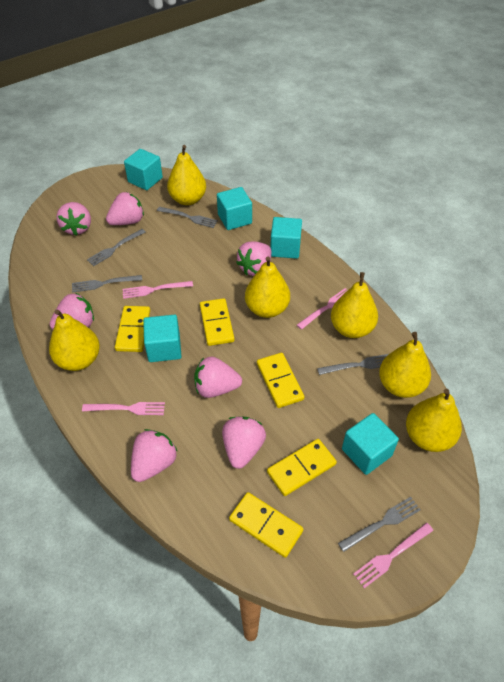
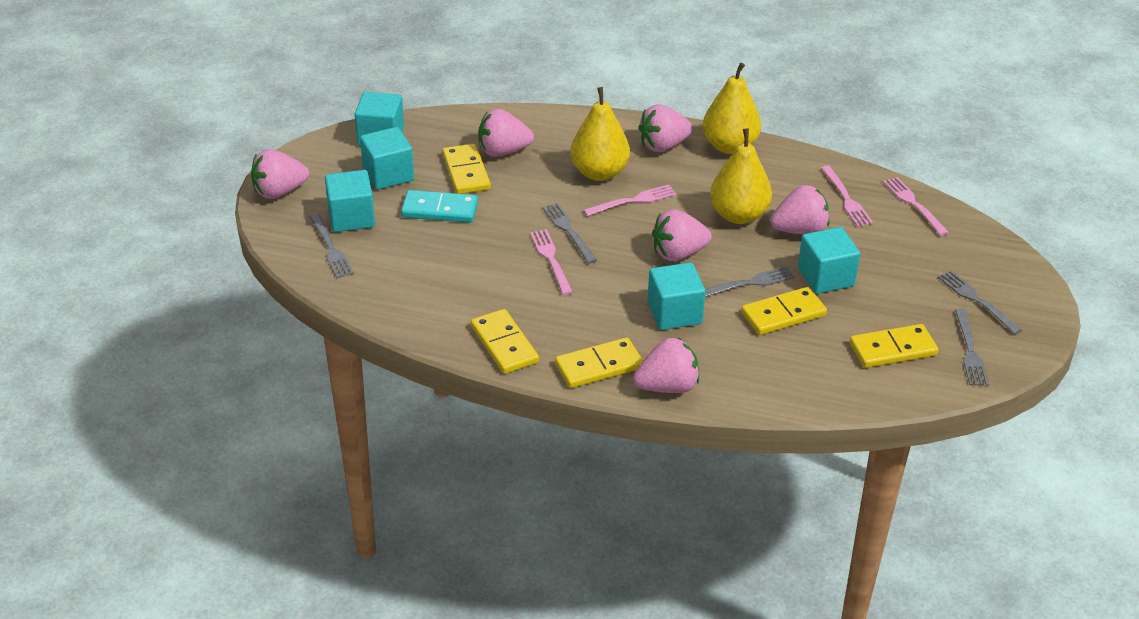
pink strawberry: 7 -> 6
turquoise domino: 0 -> 1
yellow pear: 6 -> 3

